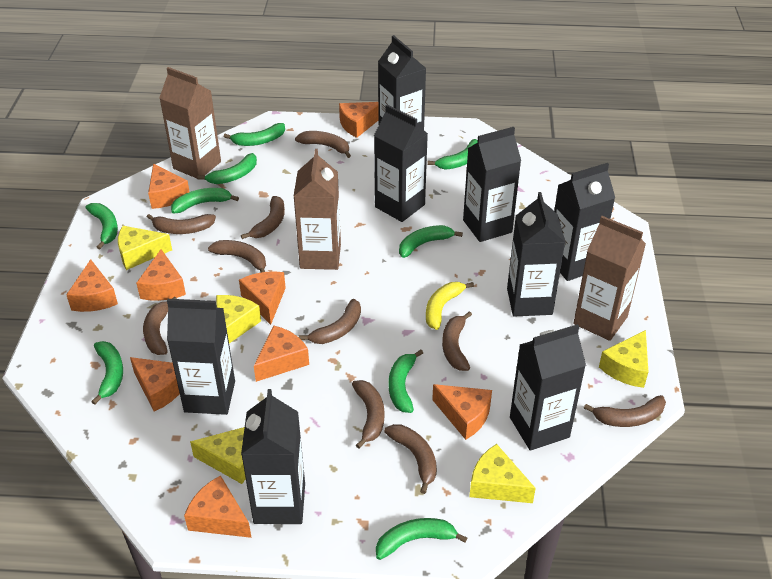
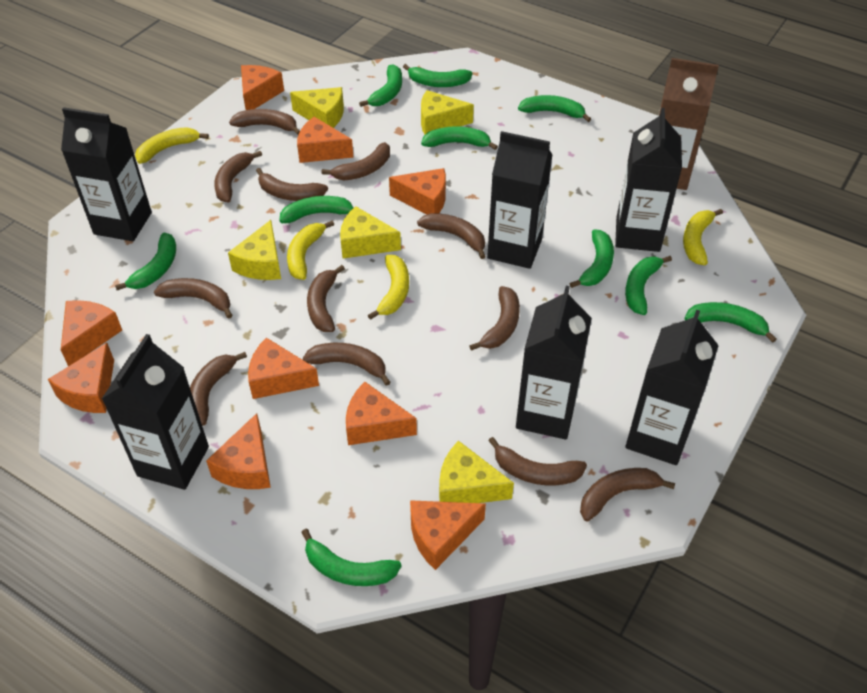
black carton: 8 -> 6
brown banana: 10 -> 12
brown carton: 3 -> 1
green banana: 9 -> 10
yellow banana: 1 -> 4

